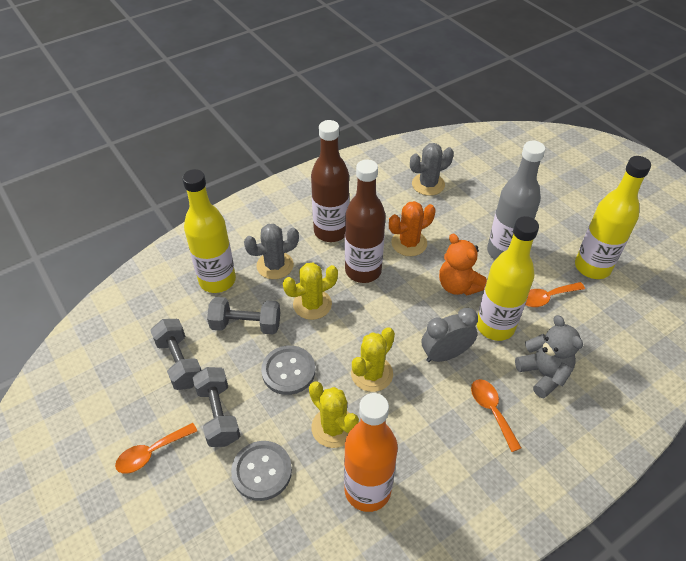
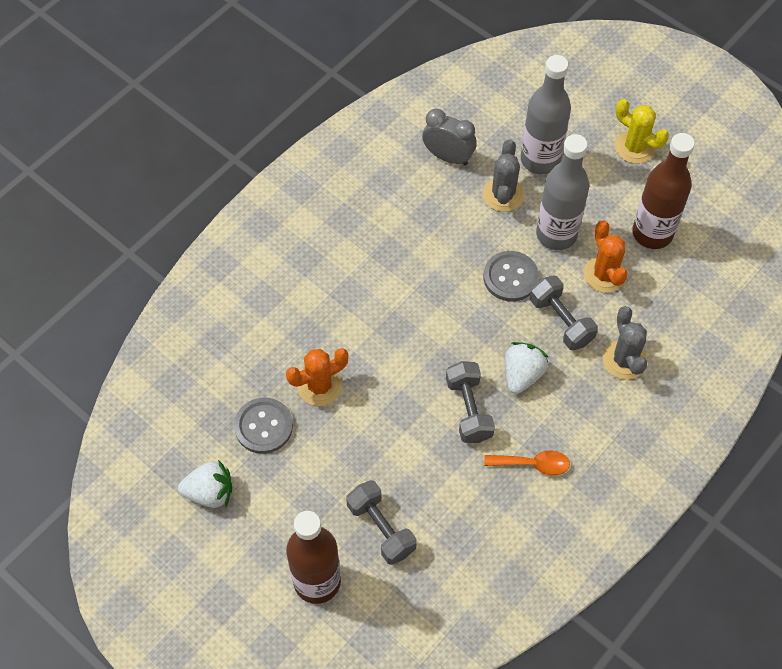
grey bottle: 1 -> 2
grey teddy bear: 1 -> 0
orange bottle: 1 -> 0
orange cactus: 1 -> 2
orange spoon: 3 -> 1
orange teddy bear: 1 -> 0
white strawberry: 0 -> 2
yellow bottle: 3 -> 0
yellow cactus: 3 -> 1

